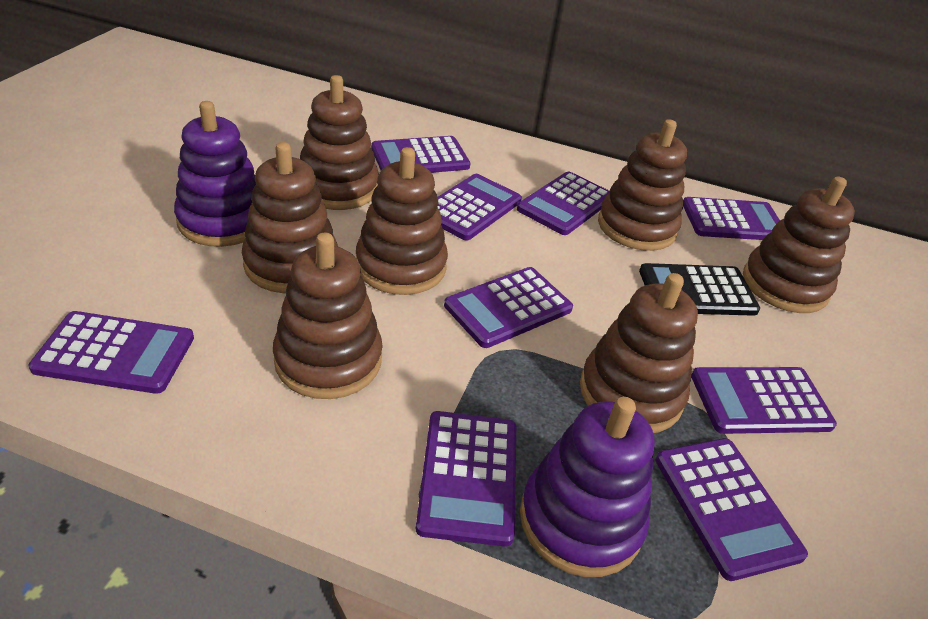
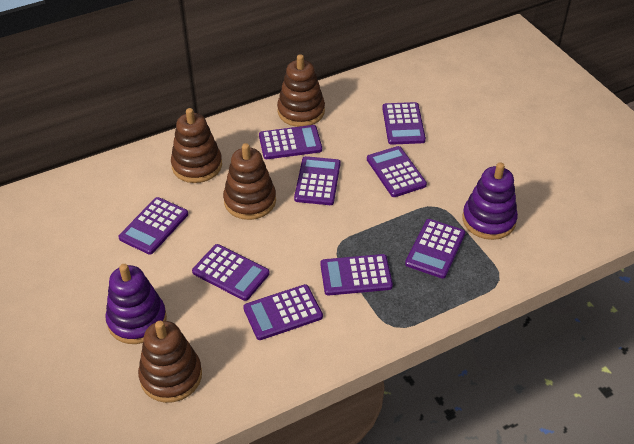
black calculator: 1 -> 0
brown stacking toy: 7 -> 4

